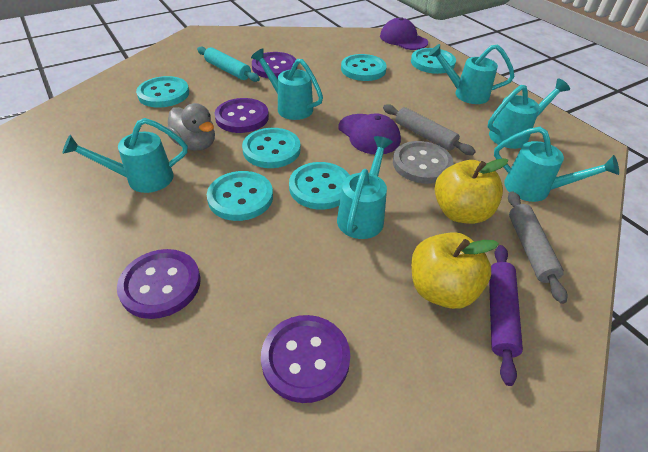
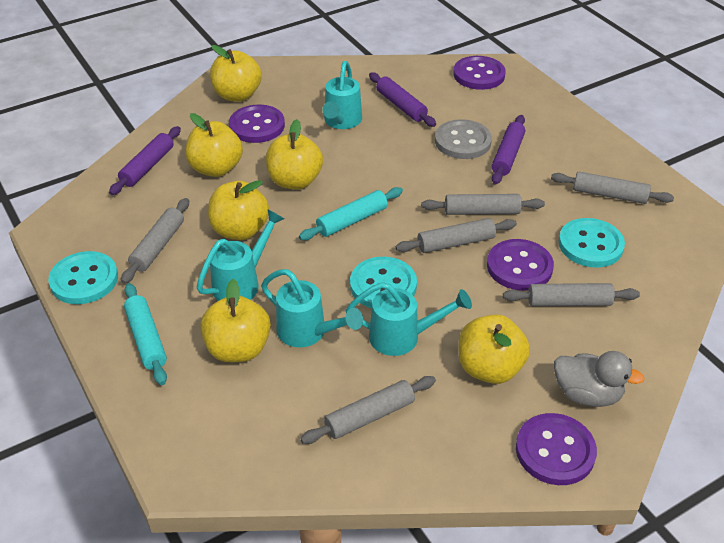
grey rolling pin: 2 -> 6
purple cap: 2 -> 0
purple rolling pin: 1 -> 3
turquoise button: 6 -> 3
turquoise rolling pin: 1 -> 2
turquoise watering can: 6 -> 4
yellow apple: 2 -> 6

